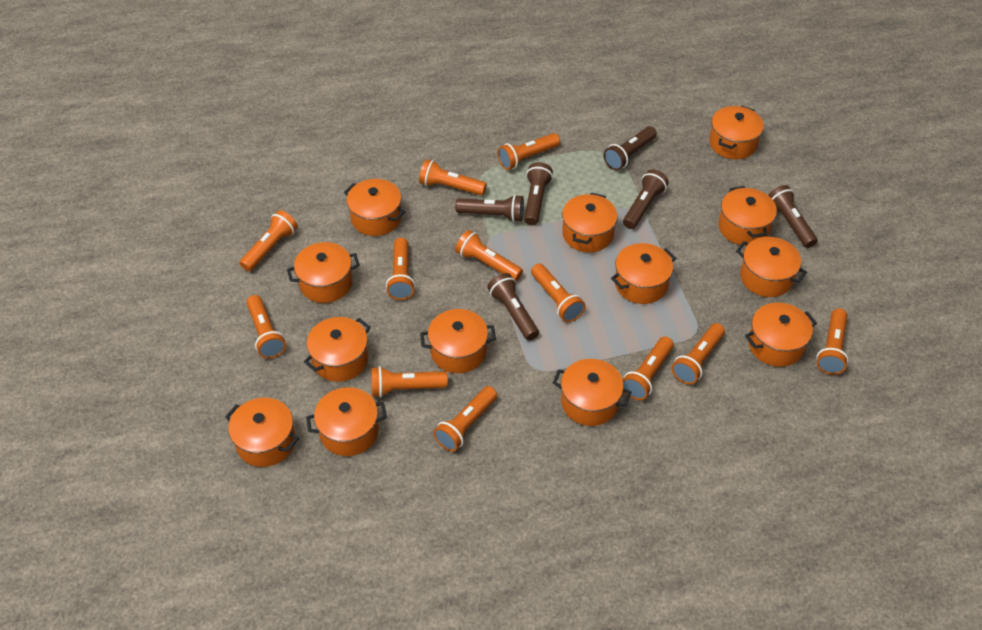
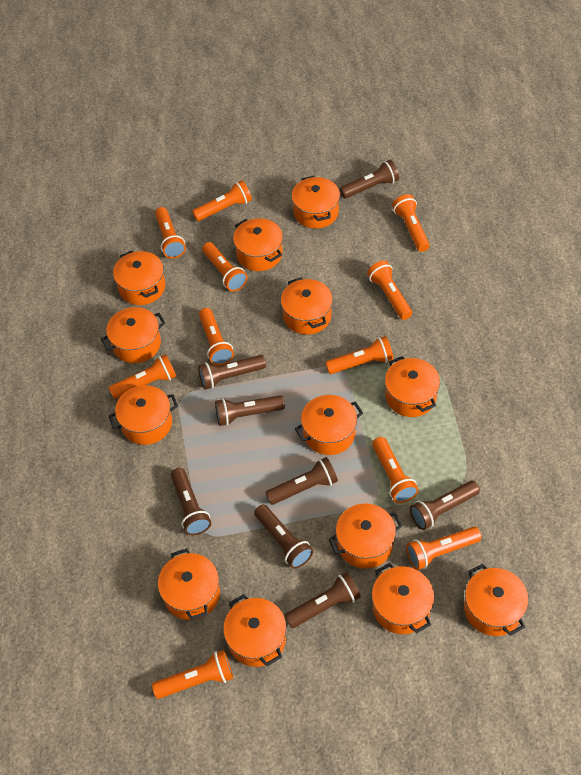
brown flashlight: 6 -> 8
orange flashlight: 12 -> 11

